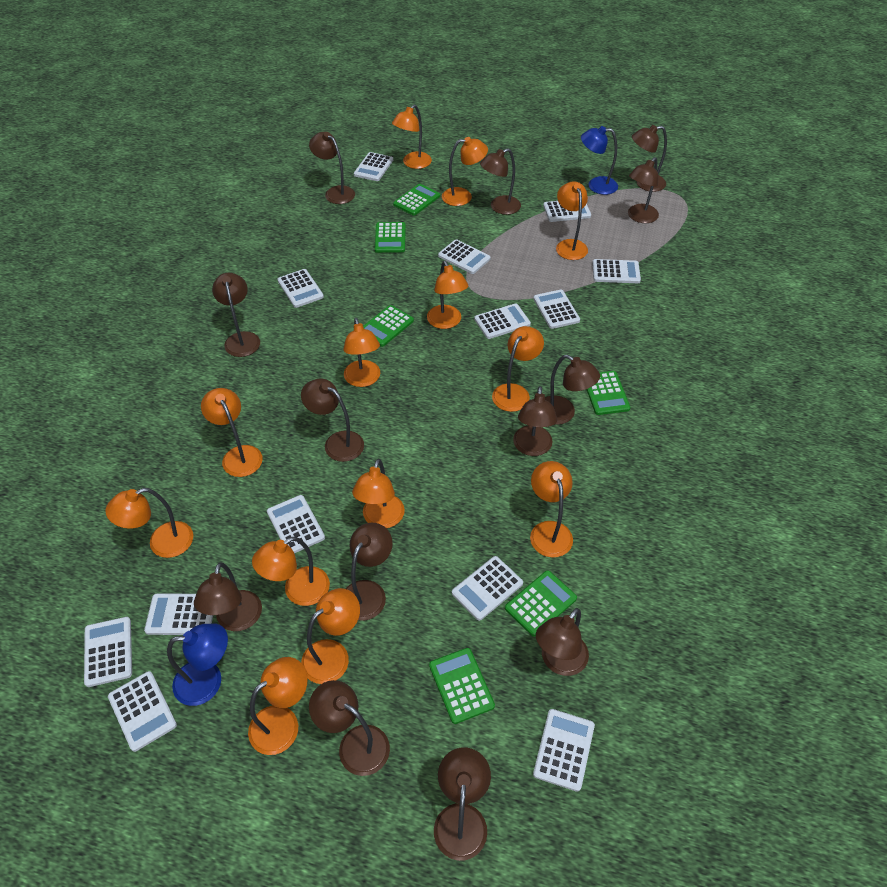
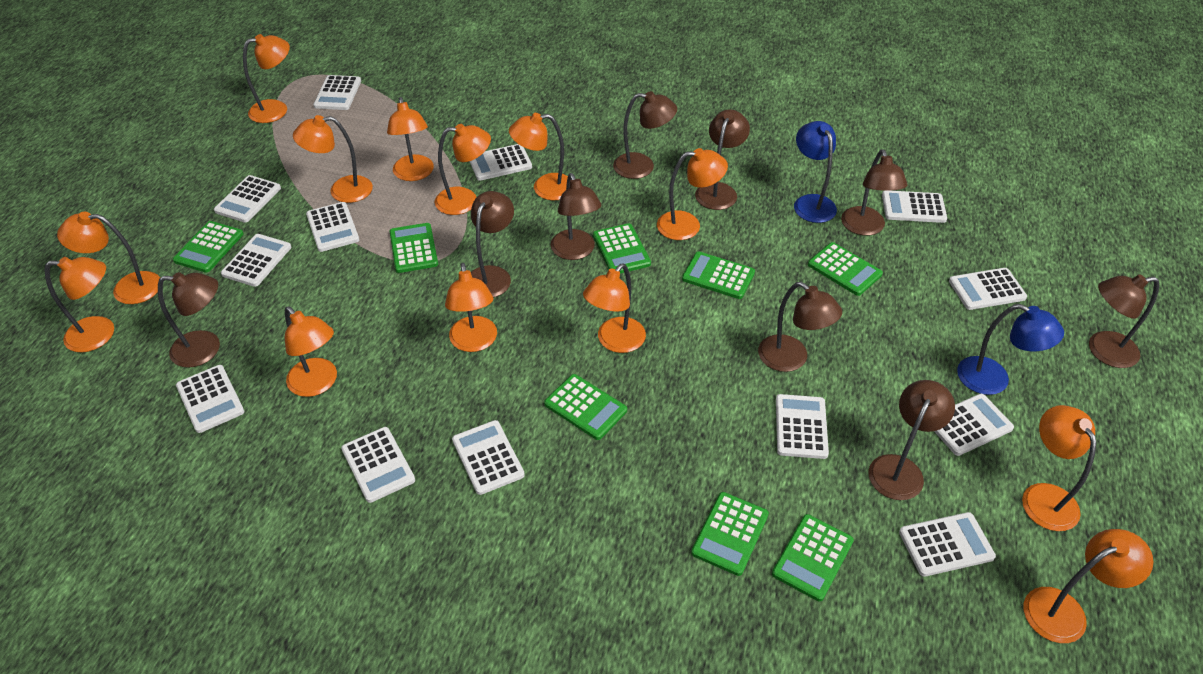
brown lamp: 13 -> 9
green calculator: 6 -> 8

